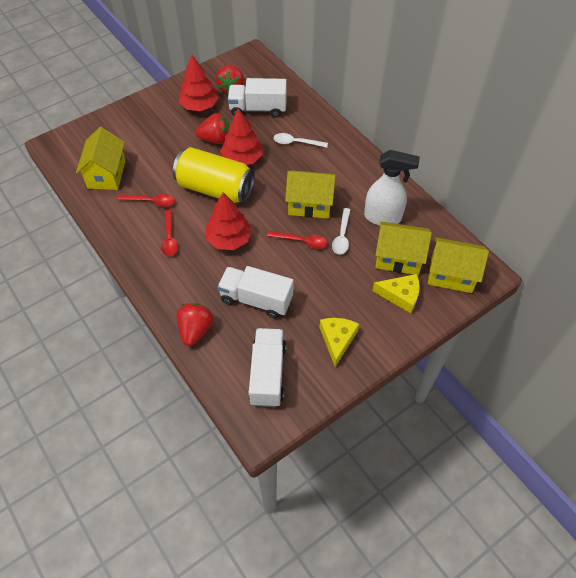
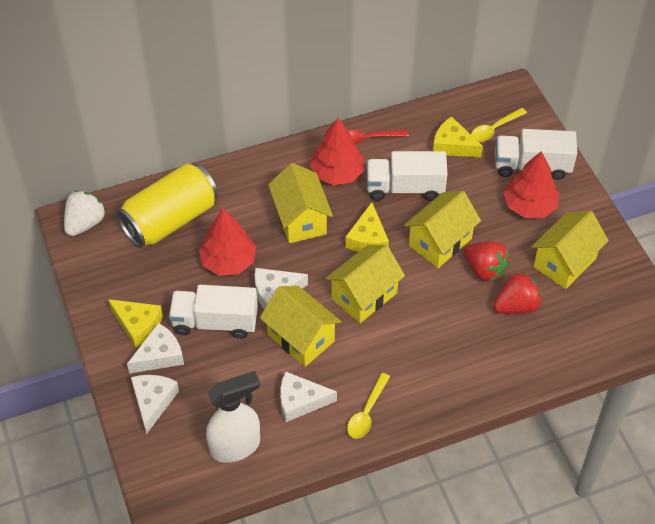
red spoon: 3 -> 1
red strawberry: 3 -> 2
white cheese: 0 -> 4
white spoon: 2 -> 0
white strawberry: 0 -> 1
yellow cheese: 2 -> 3
yellow house: 4 -> 5
yellow spoon: 0 -> 2

